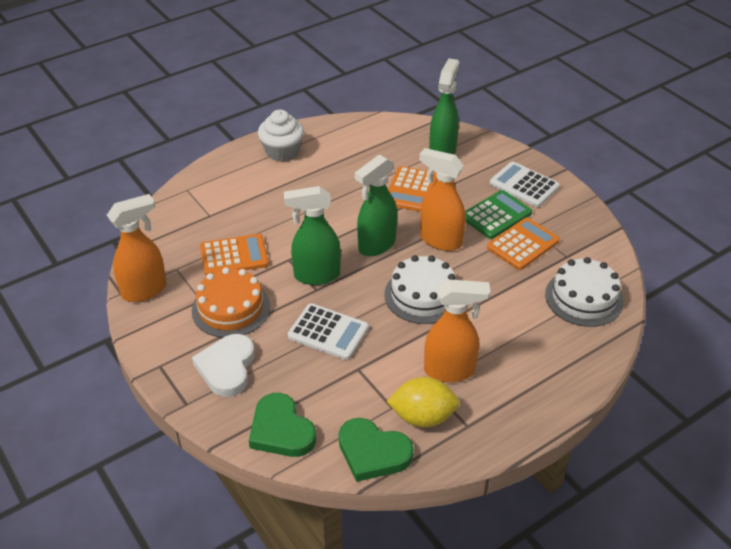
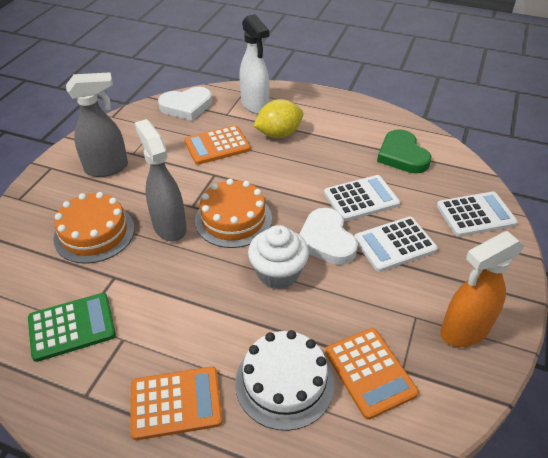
green heart: 2 -> 1
green spray bottle: 3 -> 0
grey spray bottle: 0 -> 2
orange cake: 1 -> 2
orange spray bottle: 3 -> 1
white cake: 2 -> 1
white calculator: 2 -> 3
white heart: 1 -> 2
white spray bottle: 0 -> 1

